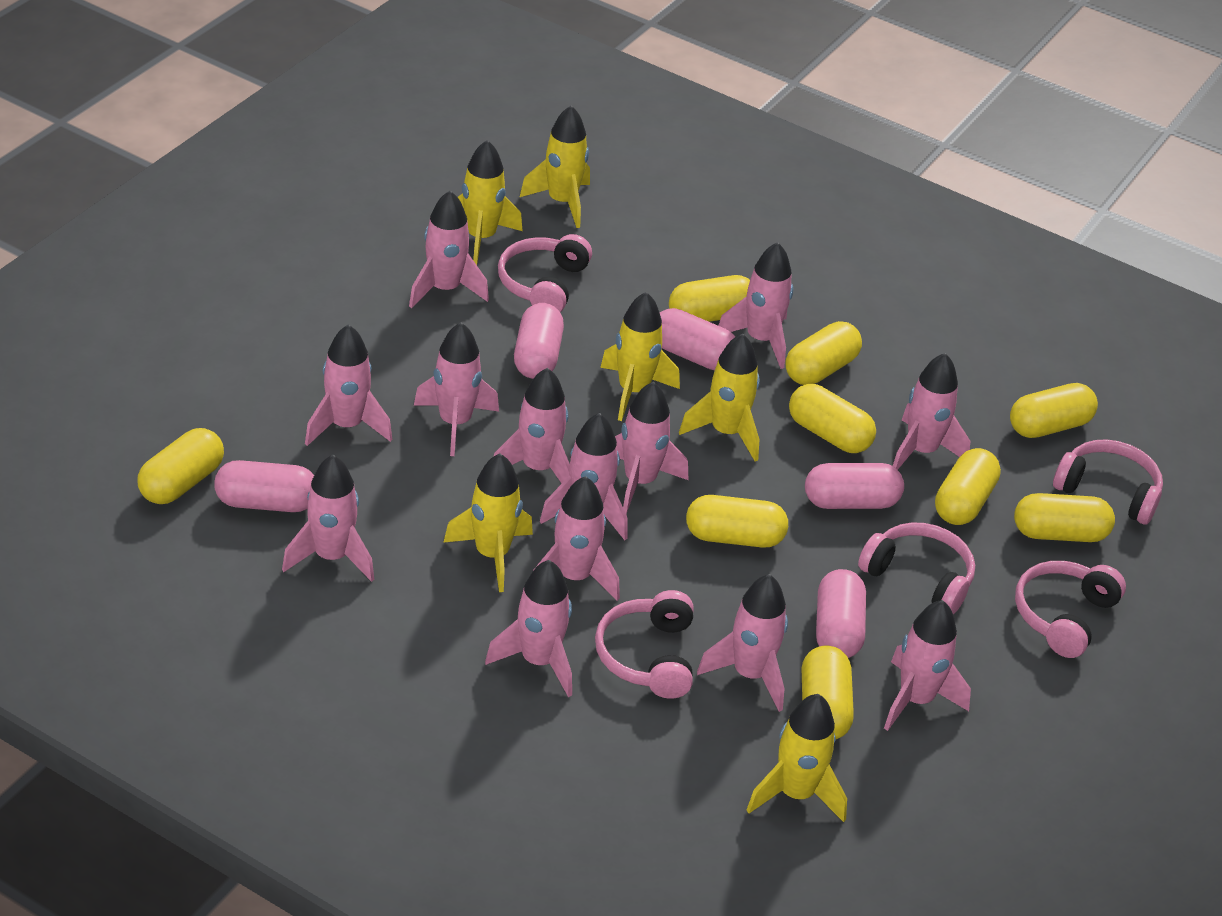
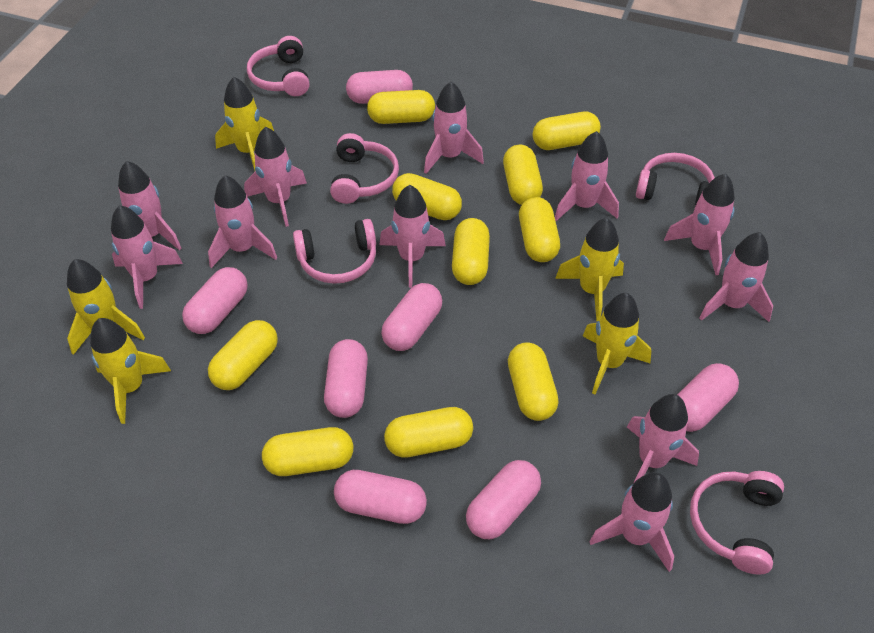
pink capsule: 5 -> 7
pink rocket: 13 -> 11
yellow capsule: 9 -> 10
yellow rocket: 6 -> 5

